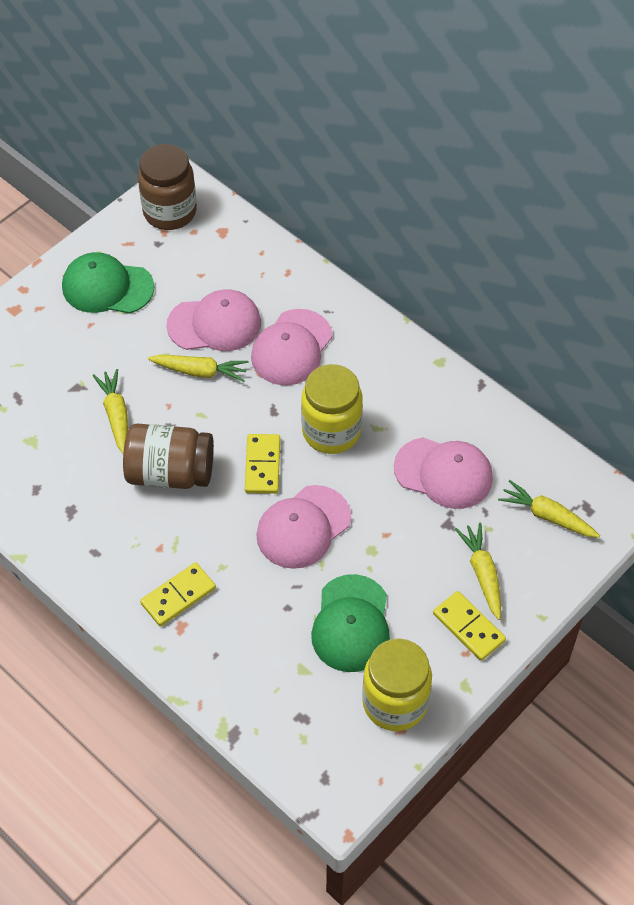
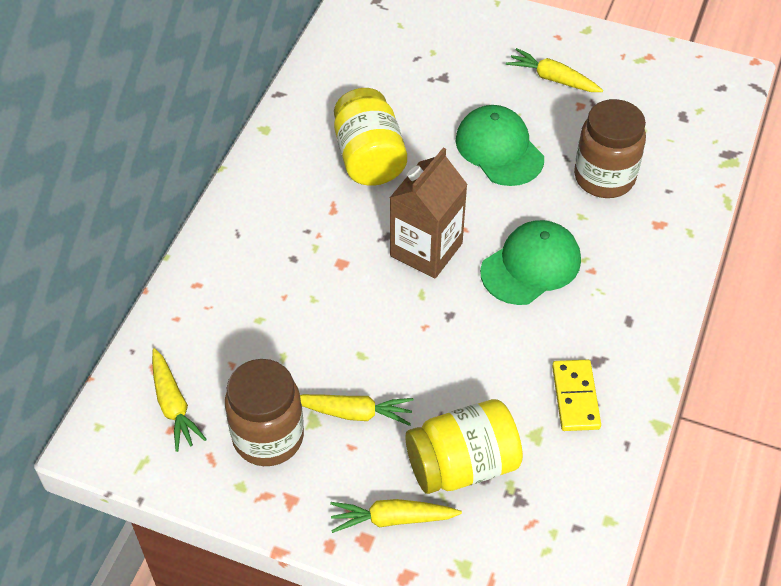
brown carton: 0 -> 1
pink cap: 4 -> 0
yellow domino: 3 -> 1

